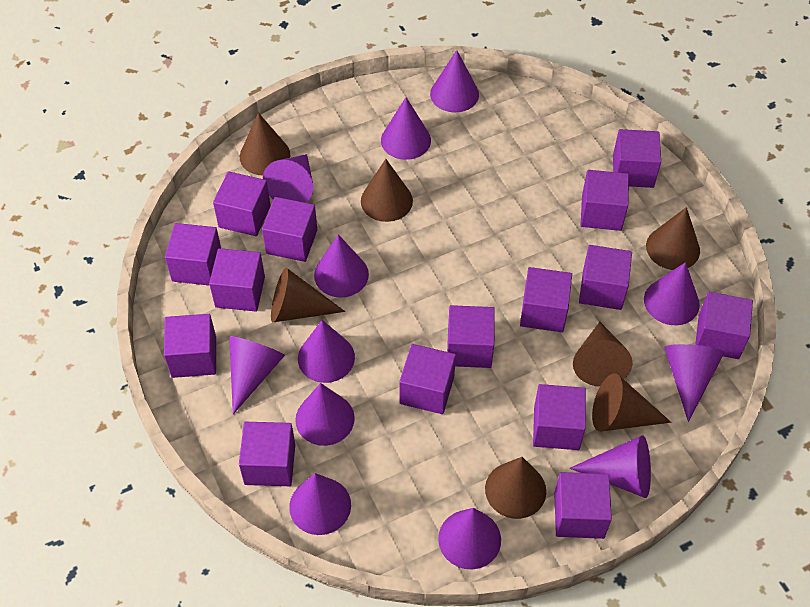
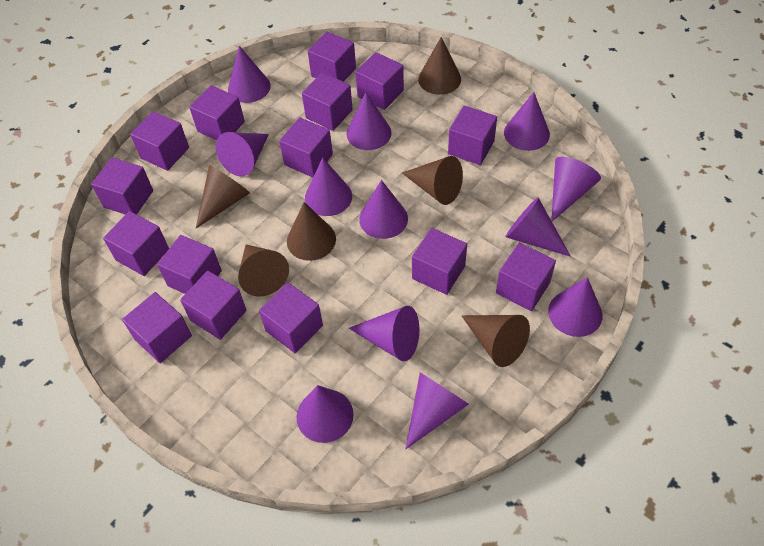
brown cone: 7 -> 6

